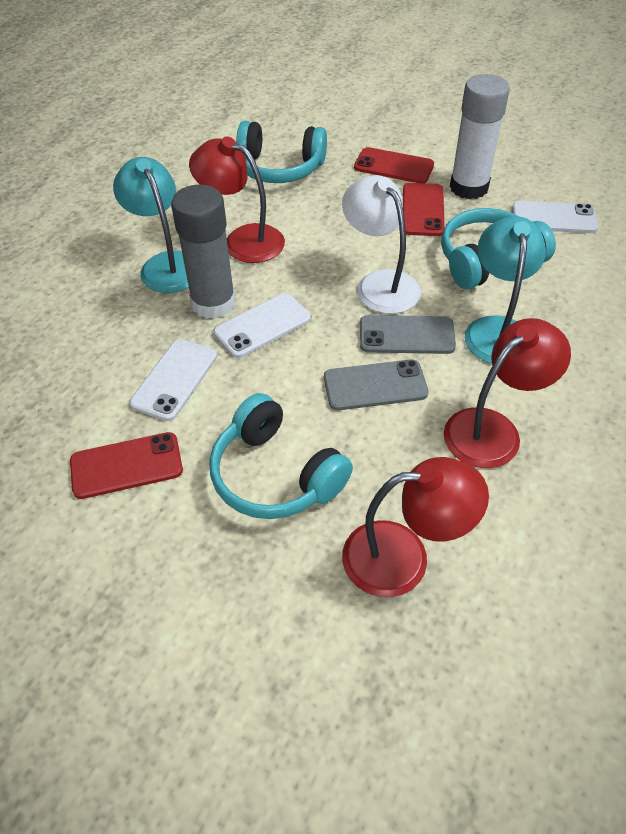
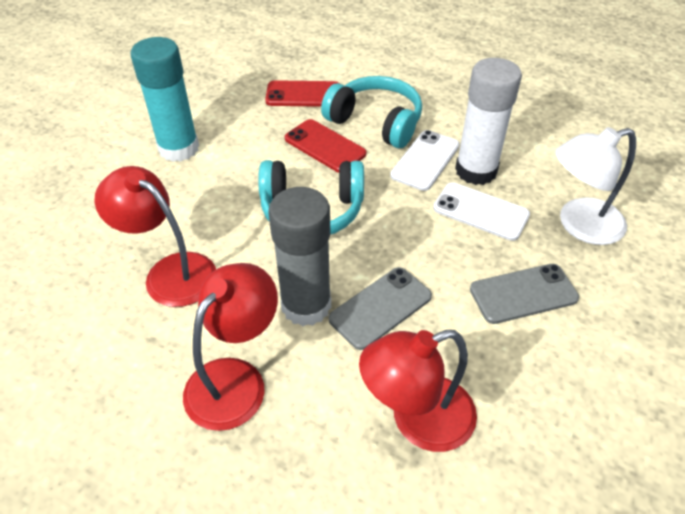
red phone: 3 -> 2
turquoise glue stick: 0 -> 1
turquoise headphones: 3 -> 2
turquoise lamp: 2 -> 0
white phone: 3 -> 2

